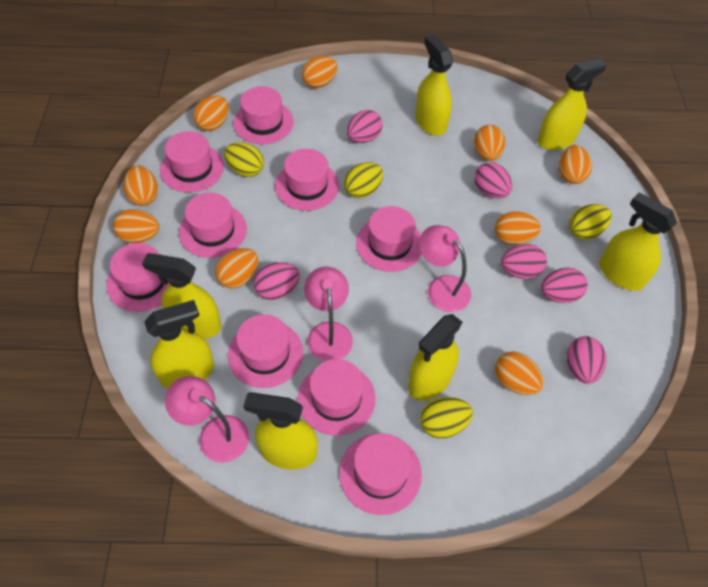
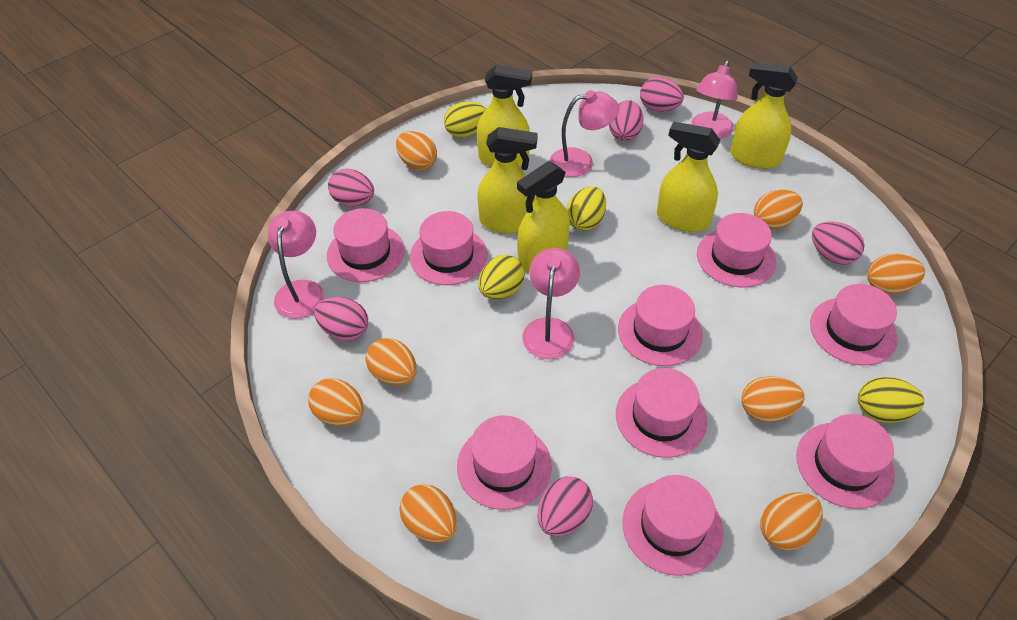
orange egg: 9 -> 8
pink lamp: 3 -> 4
yellow spray bottle: 7 -> 5

